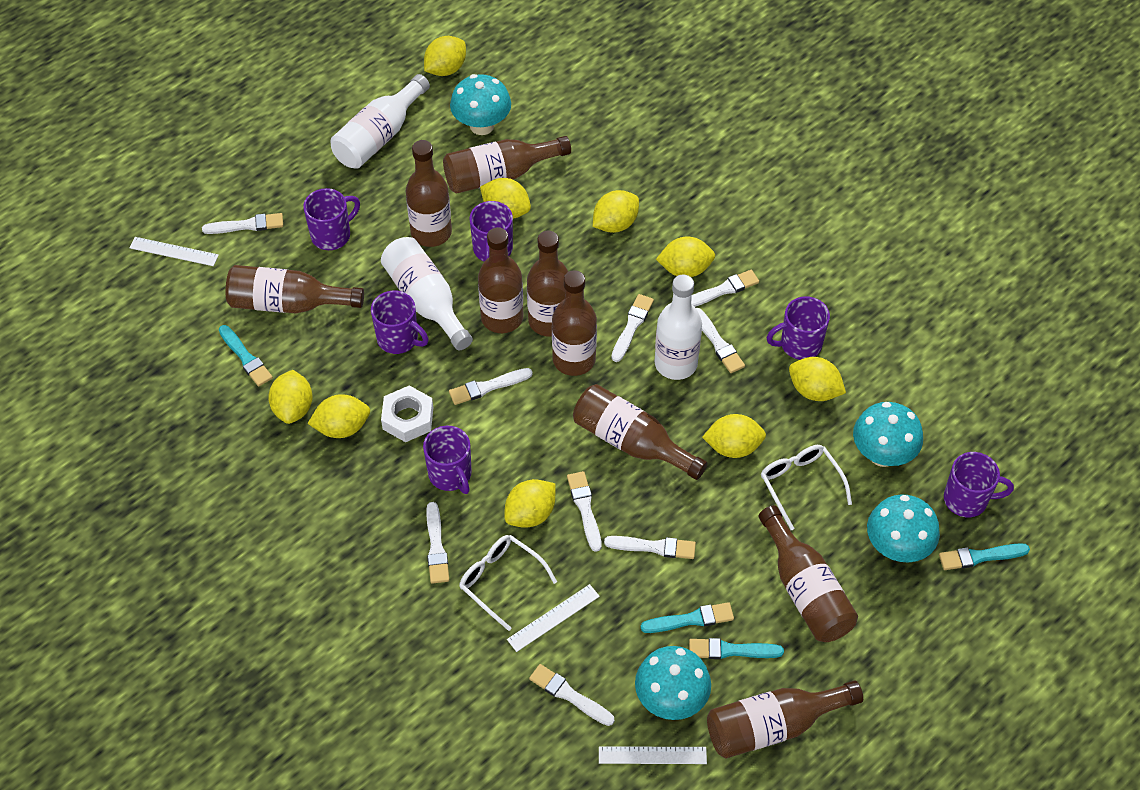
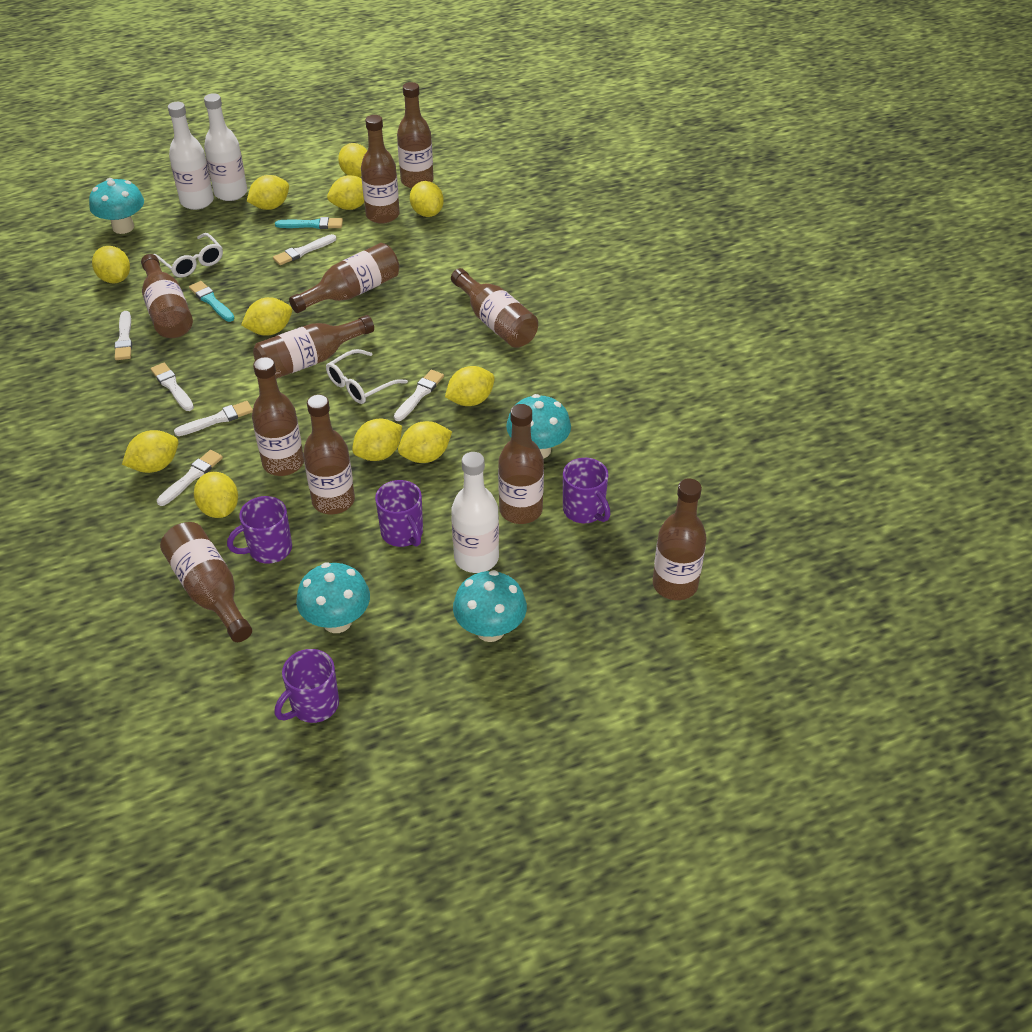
brown bottle: 9 -> 11
purple mug: 6 -> 4
turquoise brush: 4 -> 2
white brush: 9 -> 6
white nut: 1 -> 0
white ruler: 3 -> 0
yellow lemon: 9 -> 11

